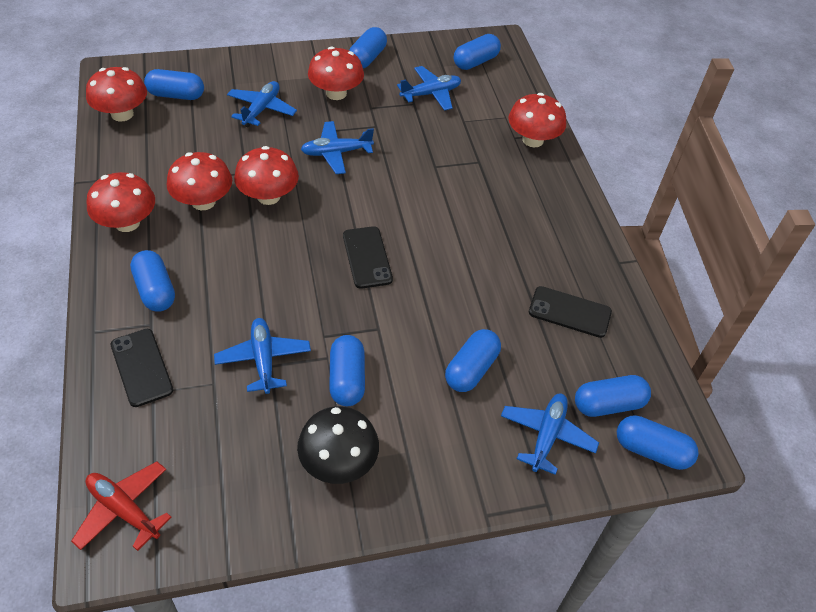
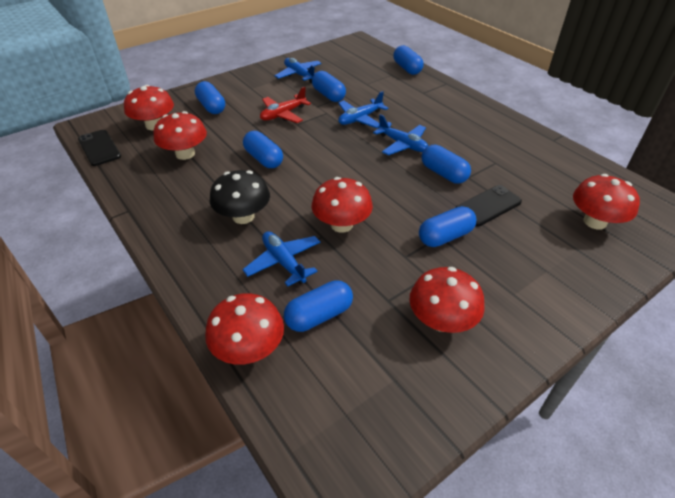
black phone: 3 -> 2
blue capsule: 8 -> 7
blue plane: 5 -> 4

